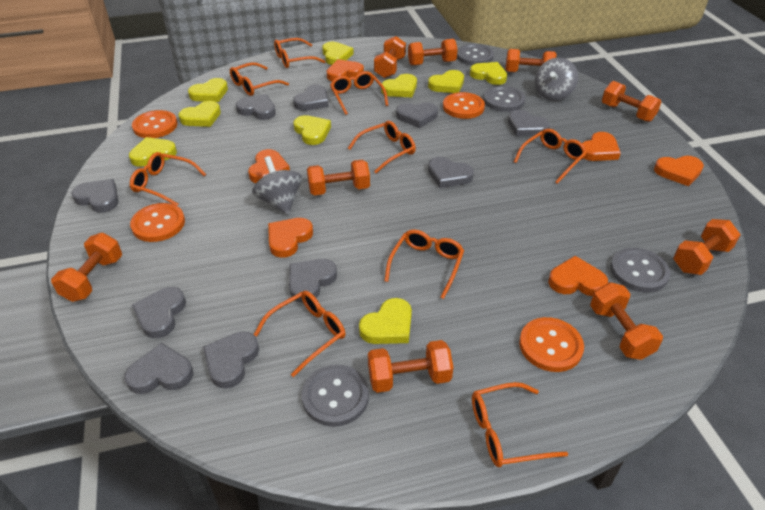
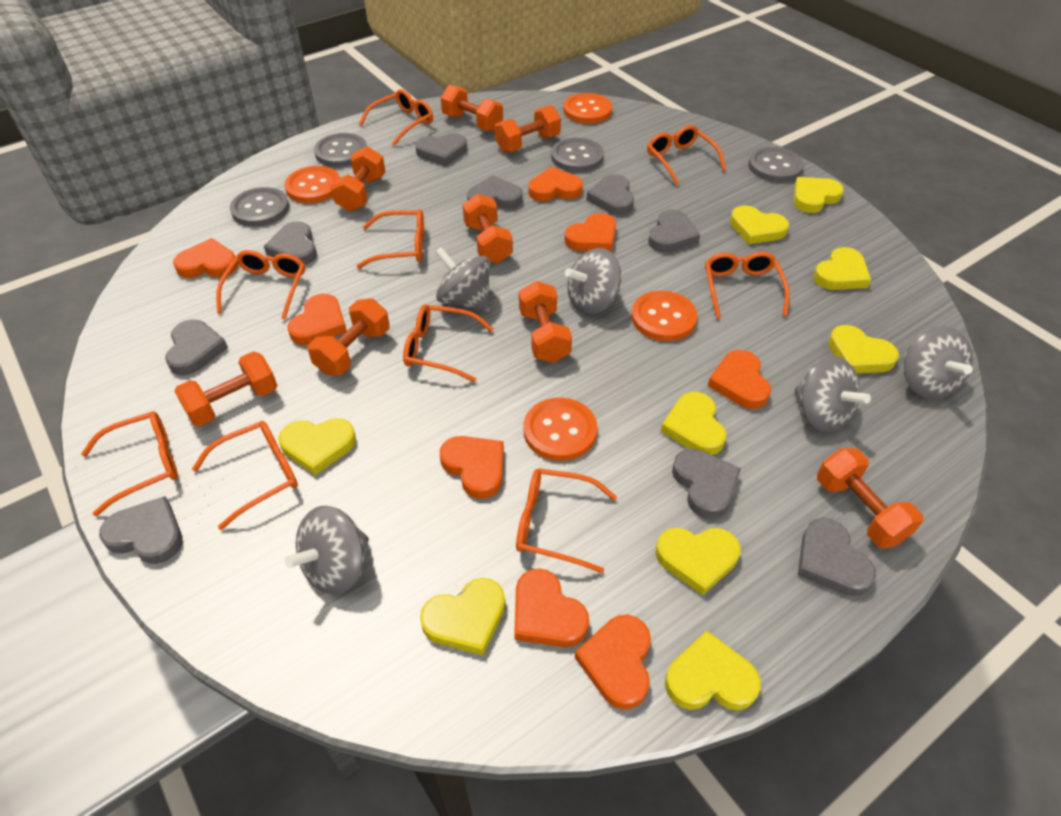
grey heart: 10 -> 9
grey spinning top: 2 -> 5
orange dumbbell: 9 -> 8
orange heart: 6 -> 8

